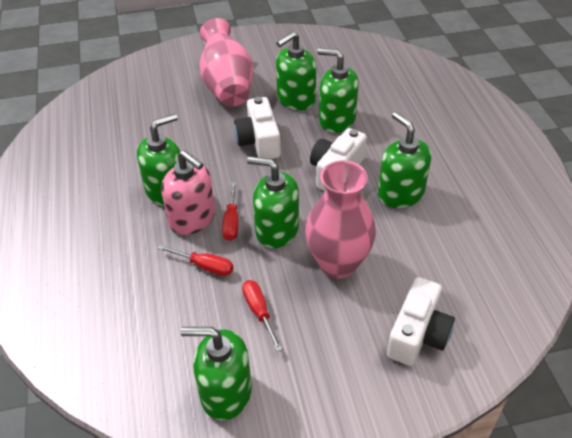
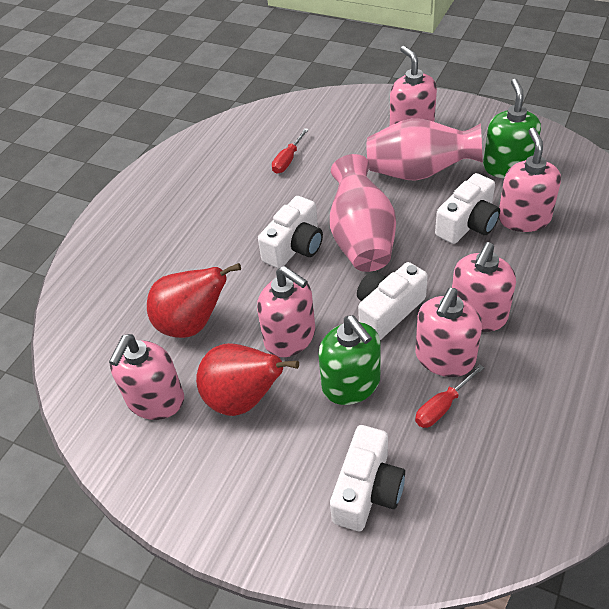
green soap dispenser: 6 -> 2
pink soap dispenser: 1 -> 6
red pear: 0 -> 2
red screwdriver: 3 -> 2
white camera: 3 -> 4

